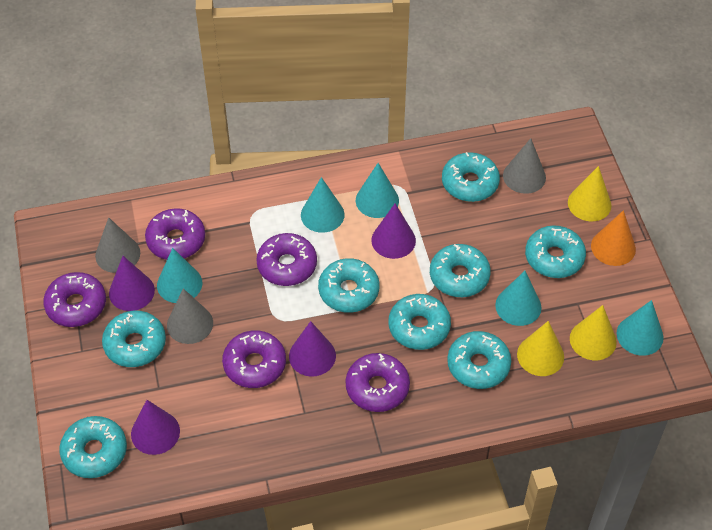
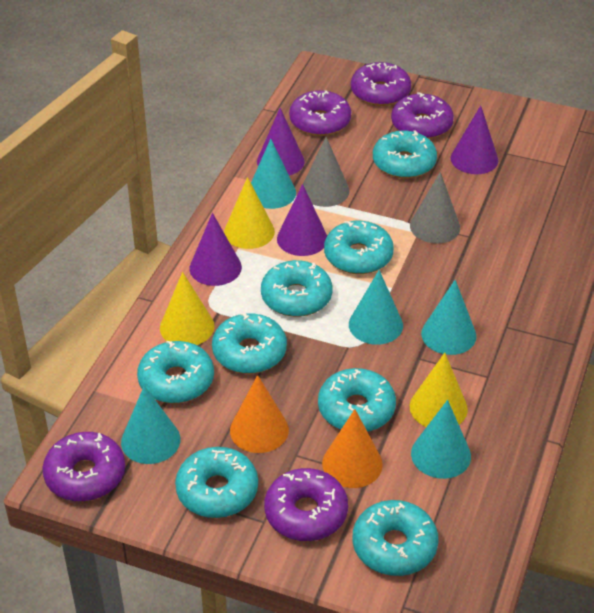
grey cone: 3 -> 2
orange cone: 1 -> 2

